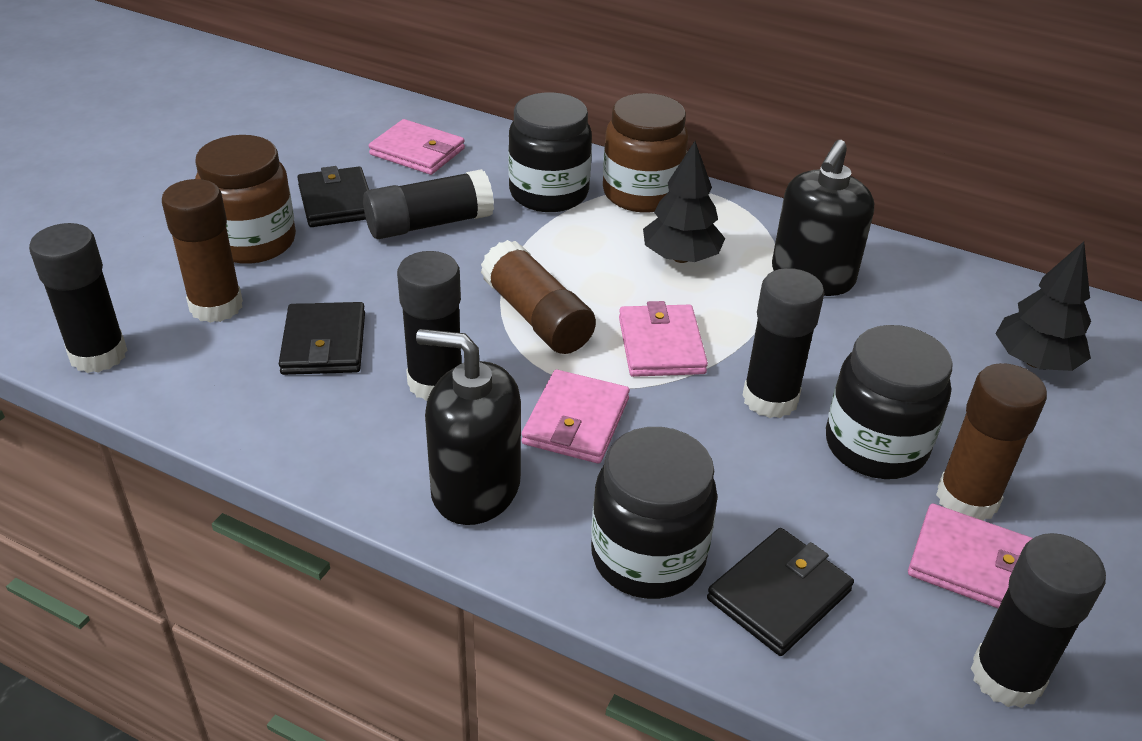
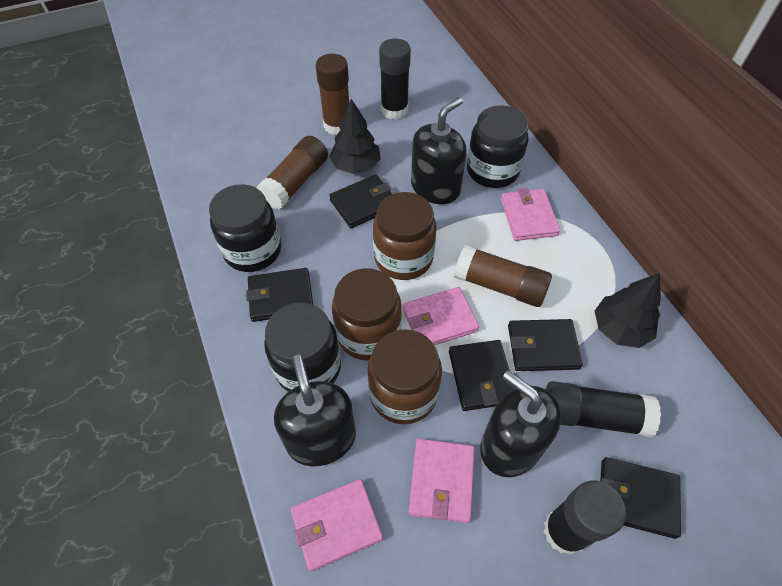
black glue stick: 5 -> 3
black soap dispenser: 2 -> 3
black wallet: 3 -> 5
brown jar: 2 -> 3

